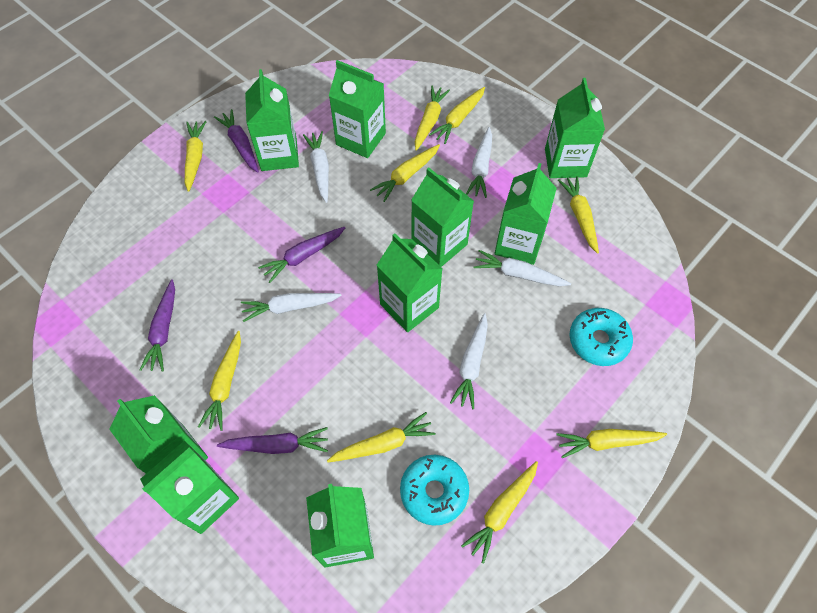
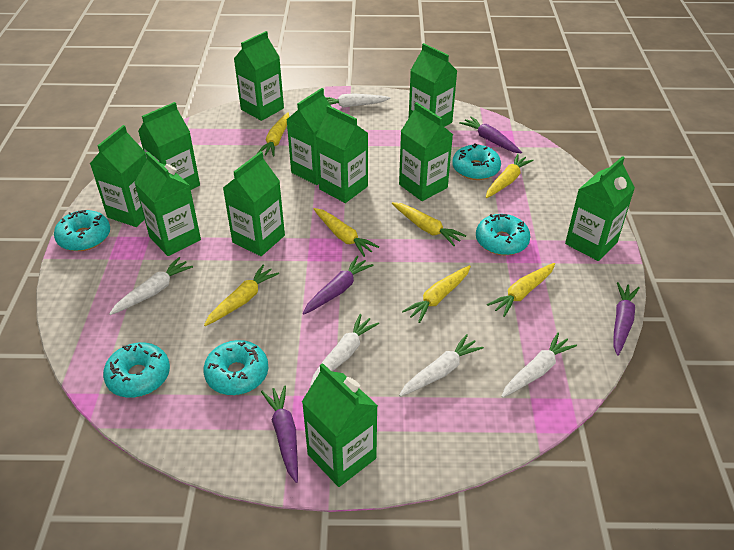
green carton: 9 -> 11
turquoise donut: 2 -> 5
yellow carrot: 9 -> 7

